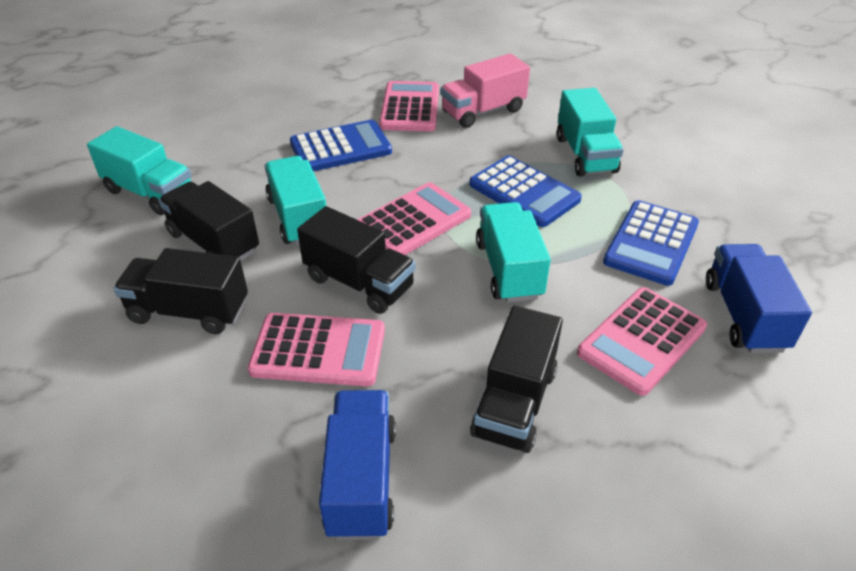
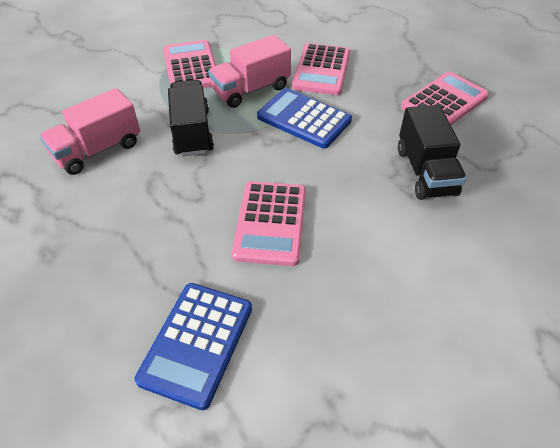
black truck: 4 -> 2
blue calculator: 3 -> 2
blue truck: 2 -> 0
pink truck: 1 -> 2
turquoise truck: 4 -> 0

